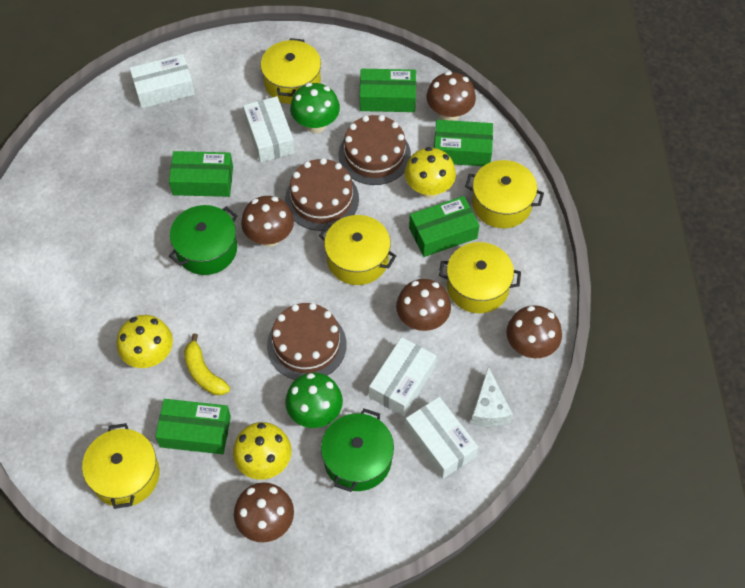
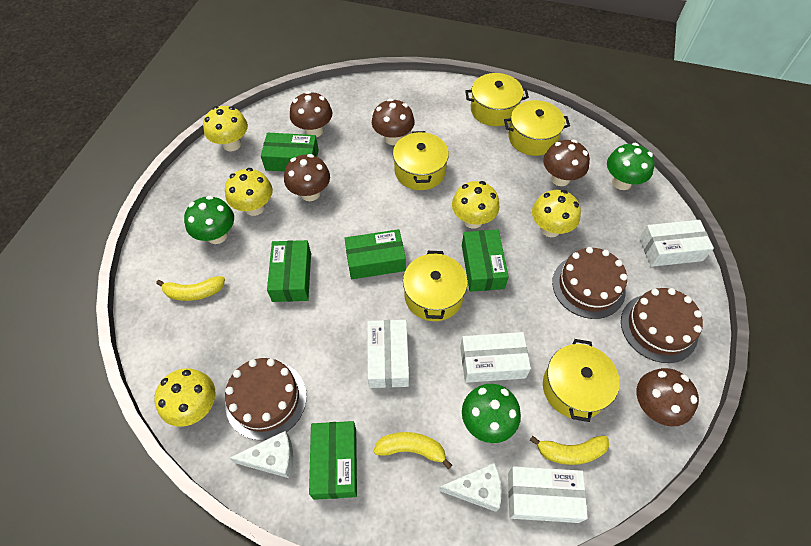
green mushroom: 2 -> 3
green pot: 2 -> 0
white cheese: 1 -> 2
yellow banana: 1 -> 3
yellow mushroom: 3 -> 5

